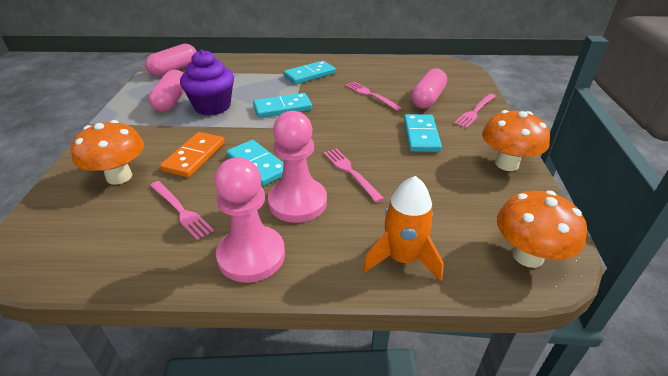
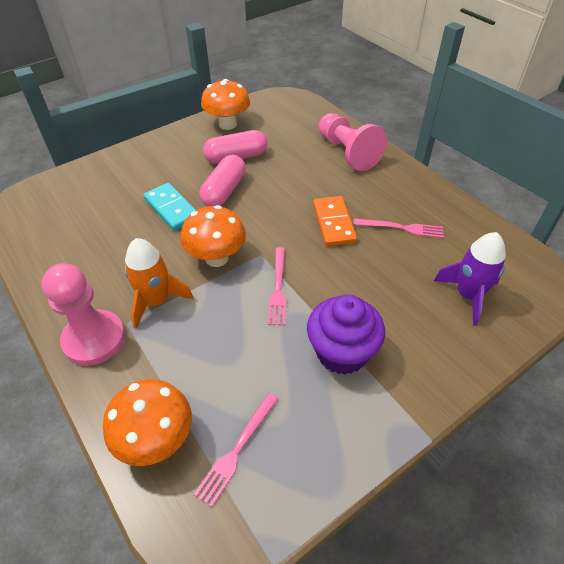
pink capsule: 3 -> 2
pink fork: 4 -> 3
purple rocket: 0 -> 1
turquoise domino: 4 -> 1

